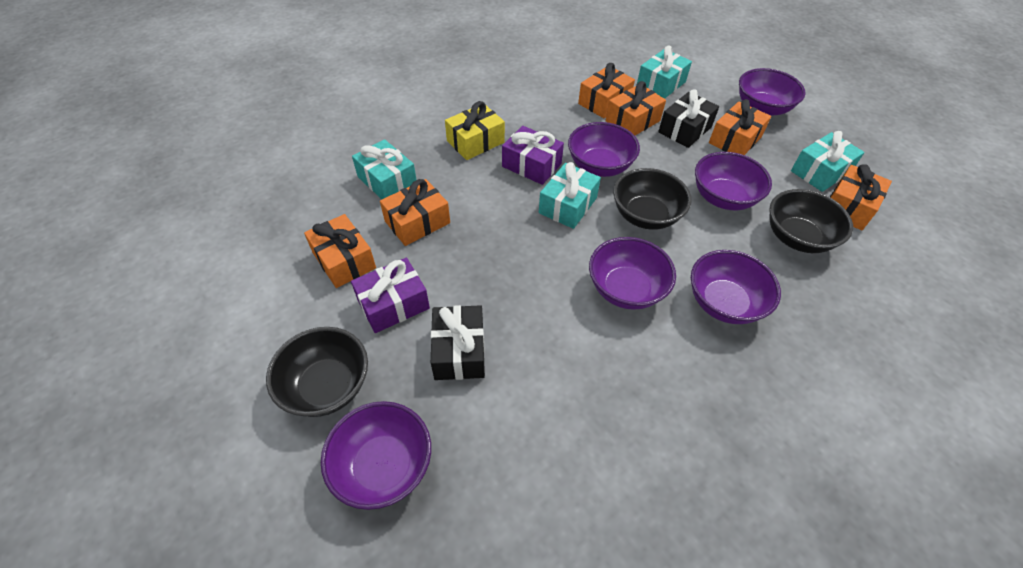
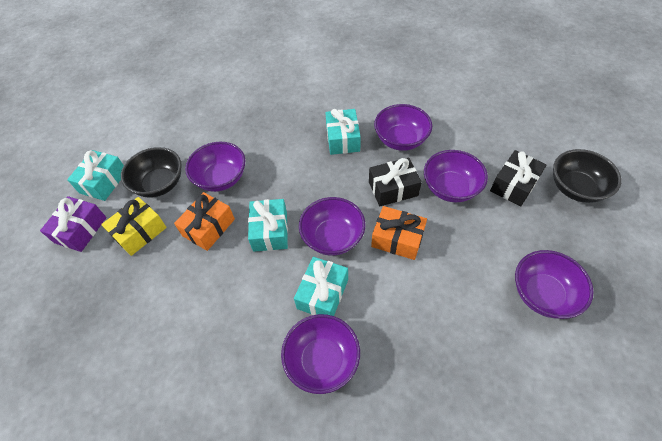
black bowl: 3 -> 2
orange gift: 6 -> 2
purple gift: 2 -> 1

